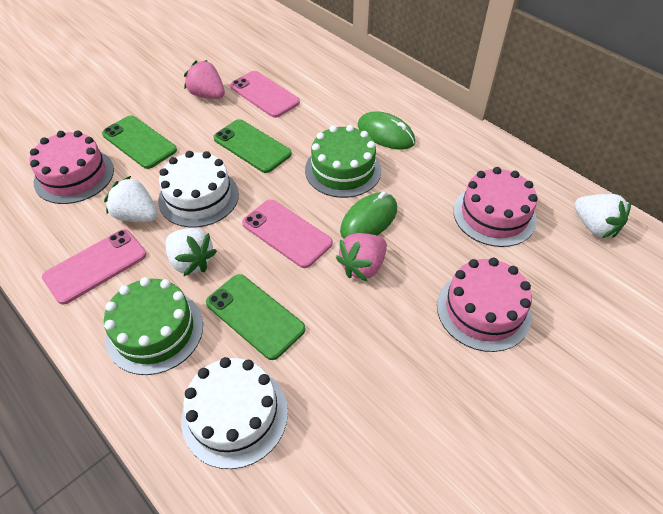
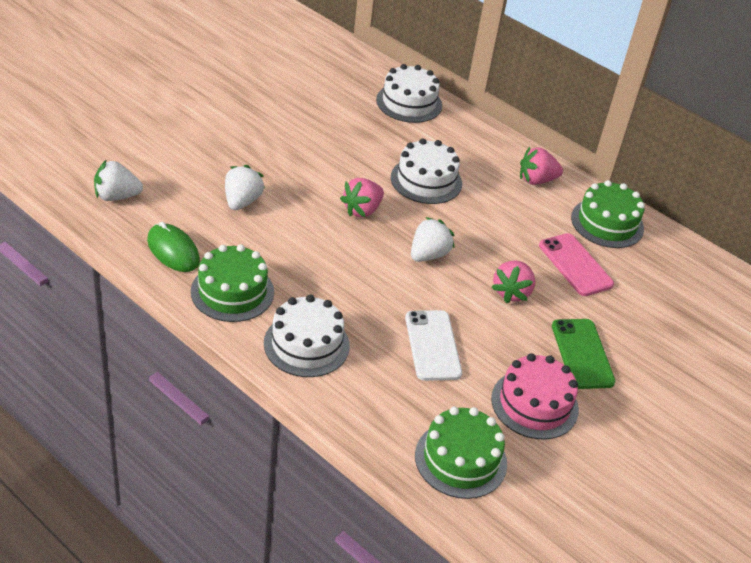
green cake: 2 -> 3
green mouse: 2 -> 1
green phone: 3 -> 1
pink cake: 3 -> 1
pink phone: 3 -> 1
pink strawberry: 2 -> 3
white cake: 2 -> 3
white phone: 0 -> 1

